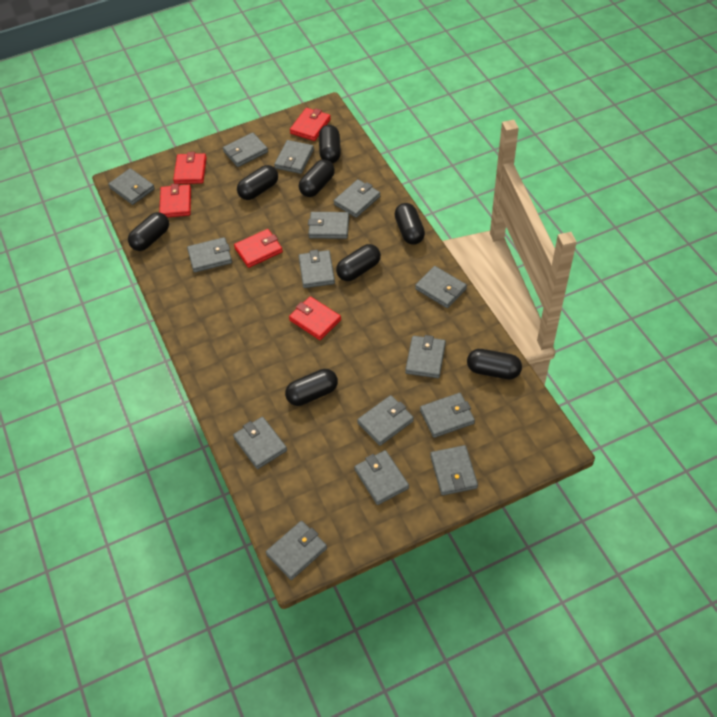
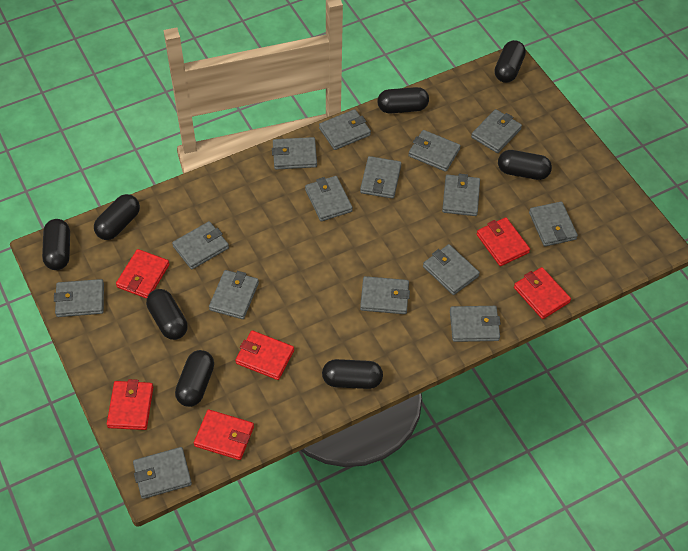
red wallet: 5 -> 6

